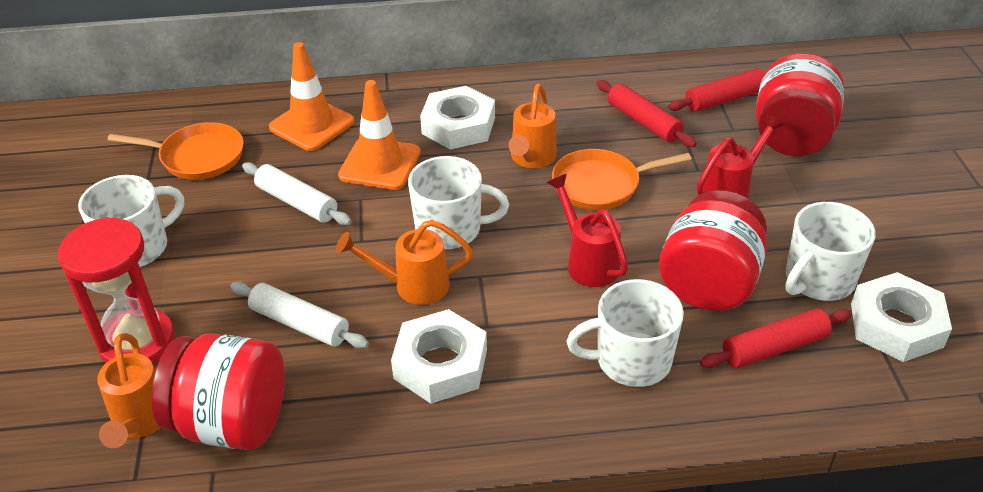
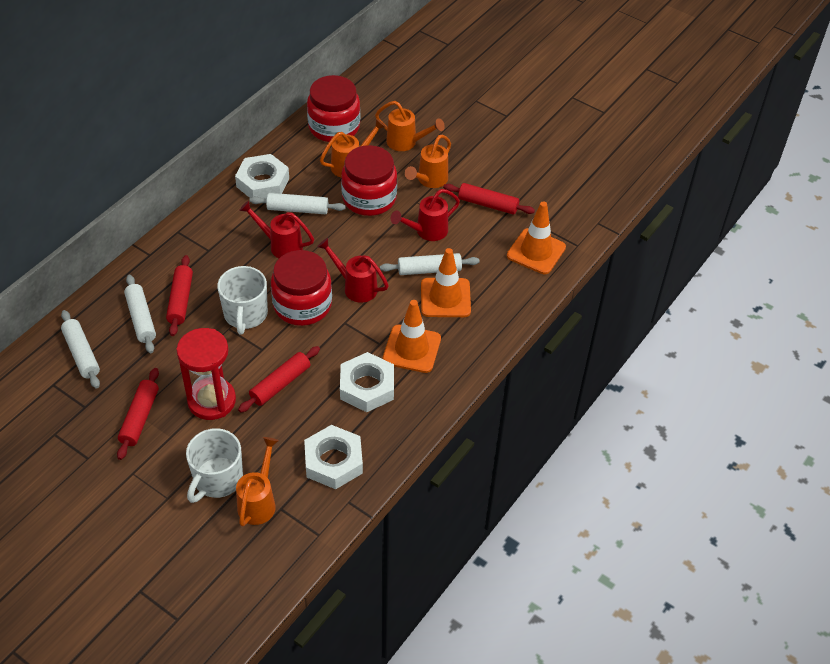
orange pan: 2 -> 0
orange traffic cone: 2 -> 3
orange watering can: 3 -> 4
red rolling pin: 3 -> 4
red watering can: 2 -> 3
white mug: 4 -> 2
white rolling pin: 2 -> 4

